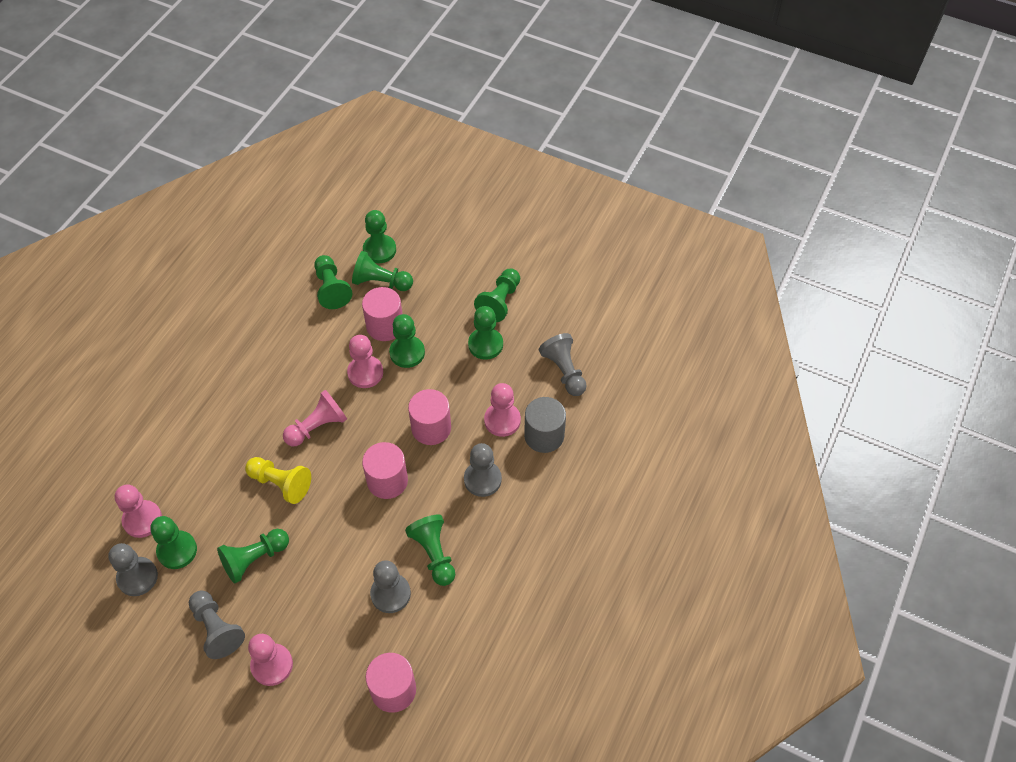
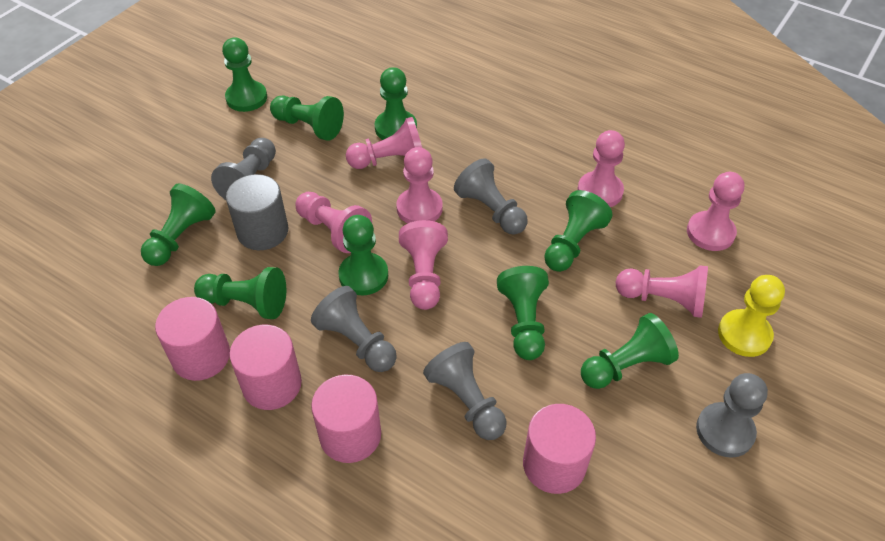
pink pawn: 5 -> 7

